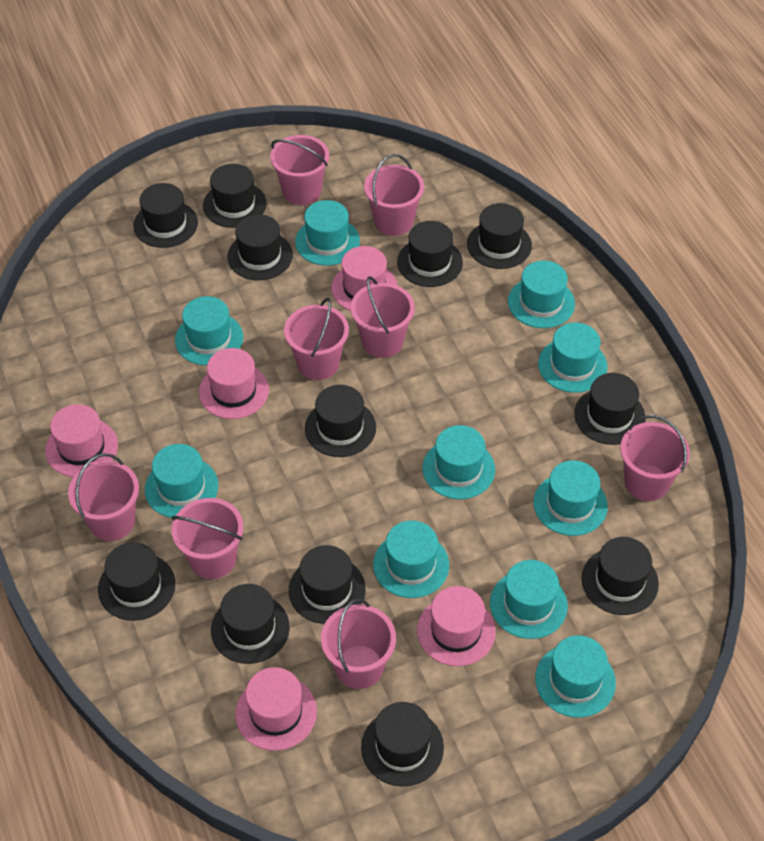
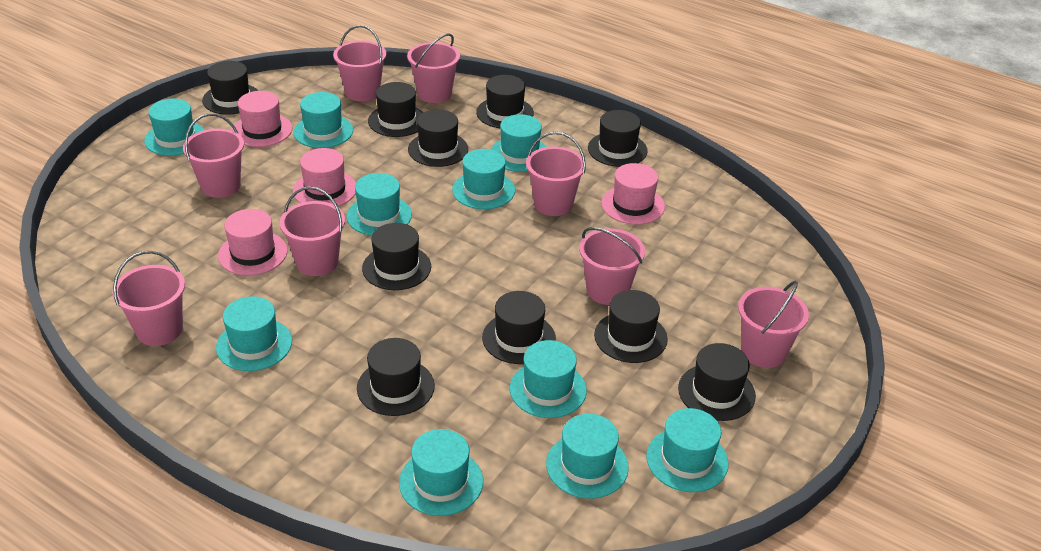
black hat: 12 -> 10
pink hat: 5 -> 4

